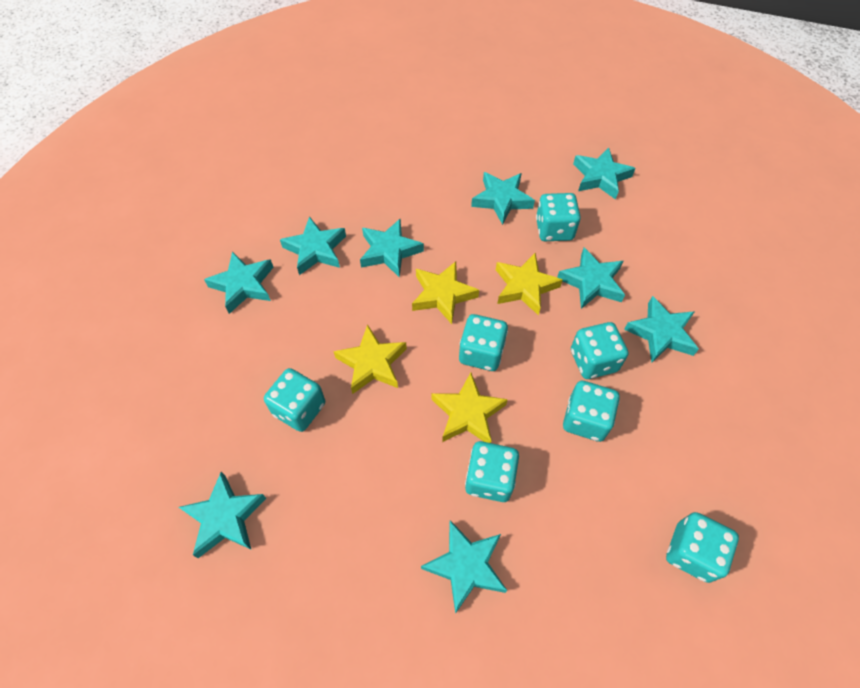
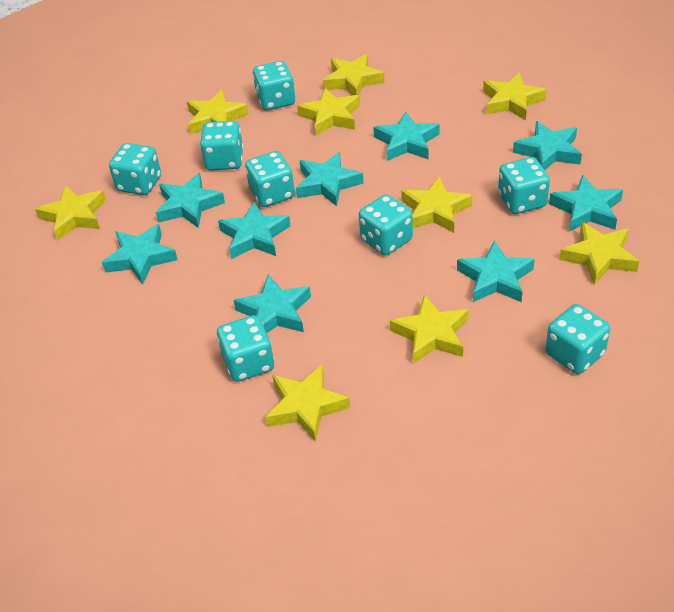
turquoise dice: 7 -> 8
yellow star: 4 -> 9

